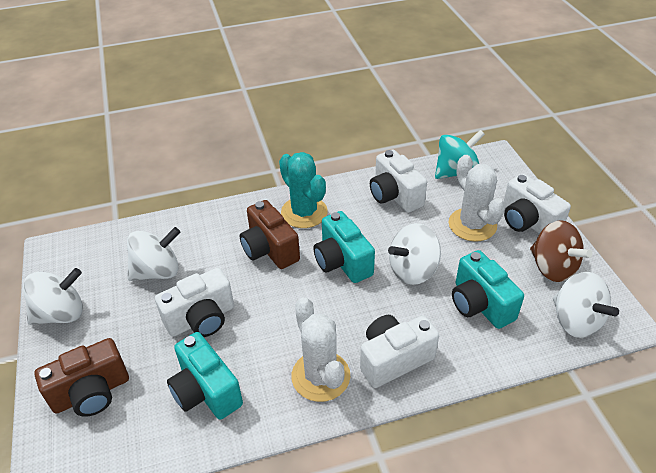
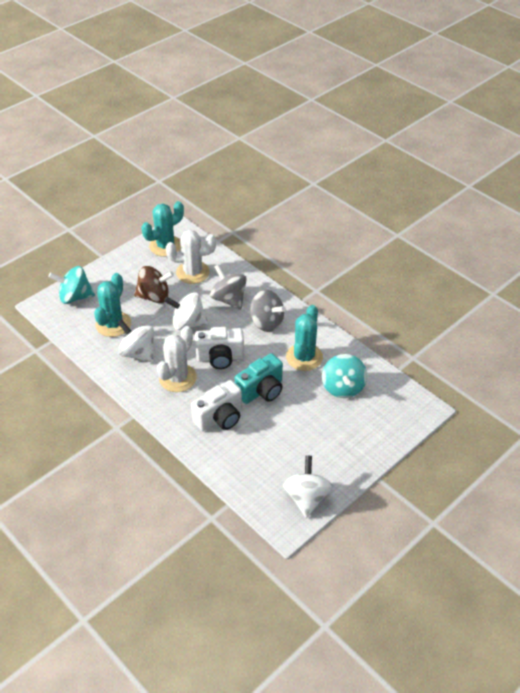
brown camera: 2 -> 0
grey spinning top: 0 -> 2
turquoise cactus: 1 -> 3
turquoise camera: 3 -> 1
turquoise spinning top: 1 -> 2
white camera: 4 -> 2
white spinning top: 4 -> 3

